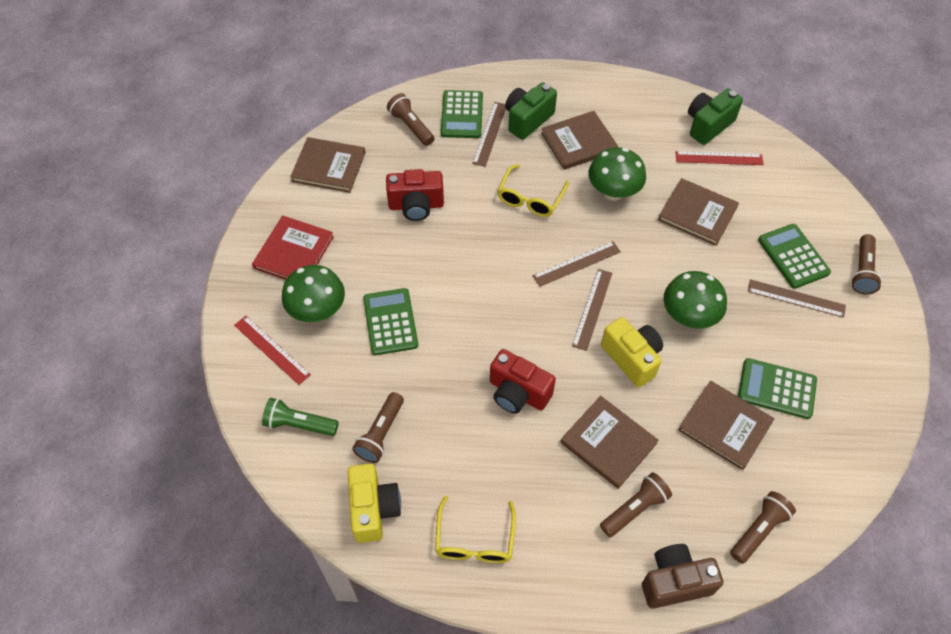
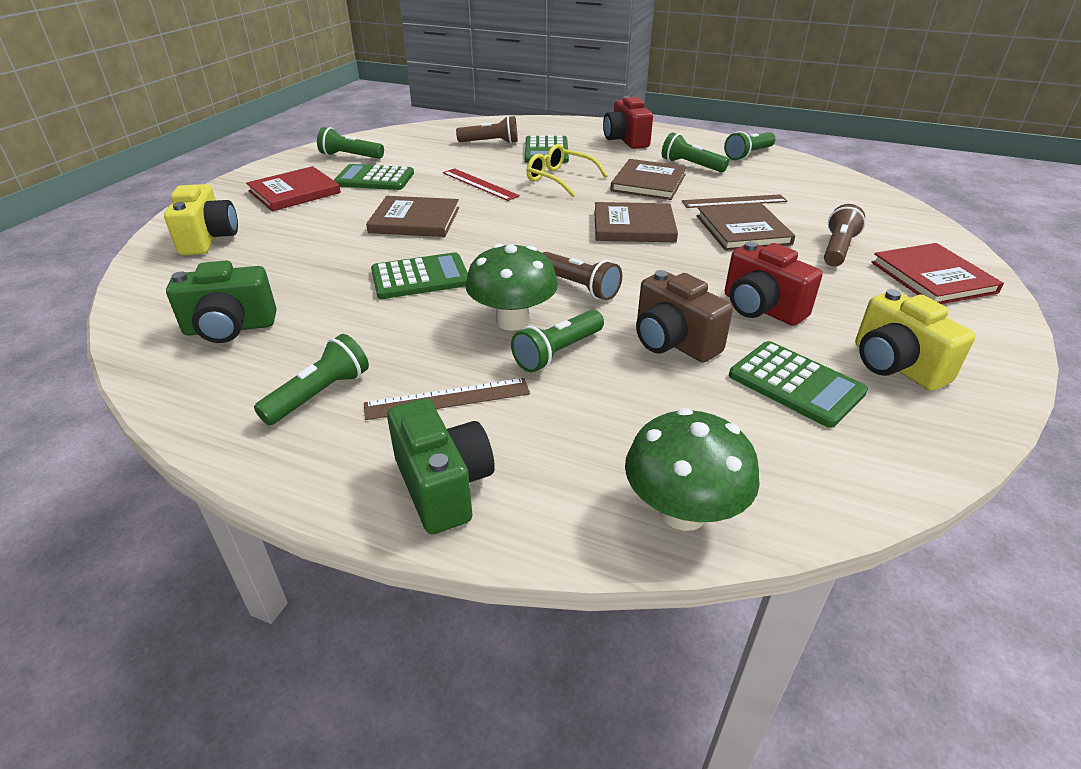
brown book: 5 -> 4
brown flashlight: 5 -> 3
brown ruler: 4 -> 2
green flashlight: 1 -> 5
green mushroom: 3 -> 2
red book: 1 -> 2
red ruler: 2 -> 1
yellow glasses: 2 -> 1

